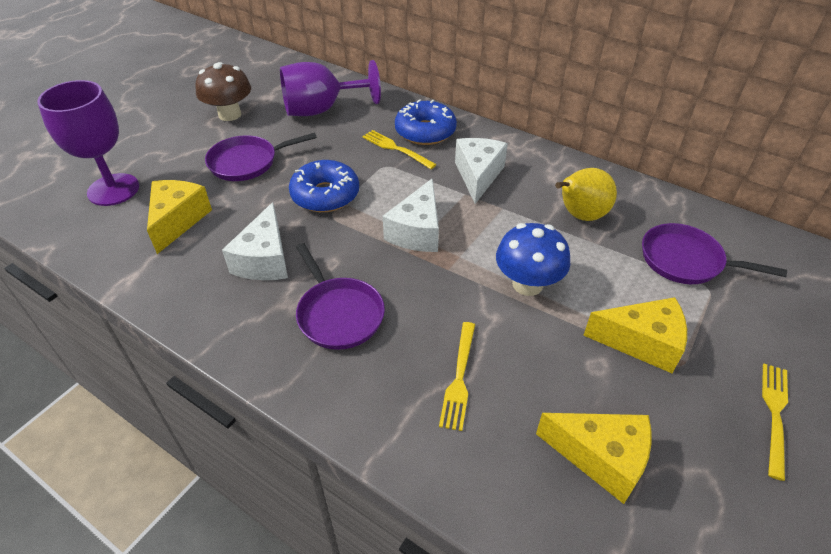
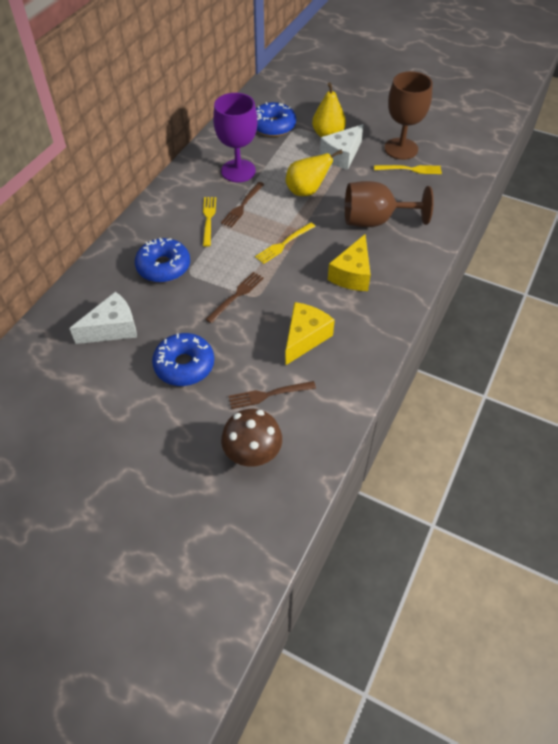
blue donut: 2 -> 3
blue mushroom: 1 -> 0
brown fork: 0 -> 3
brown goblet: 0 -> 2
purple goblet: 2 -> 1
purple pan: 3 -> 0
white cheese: 3 -> 2
yellow cheese: 3 -> 2
yellow pear: 1 -> 2

